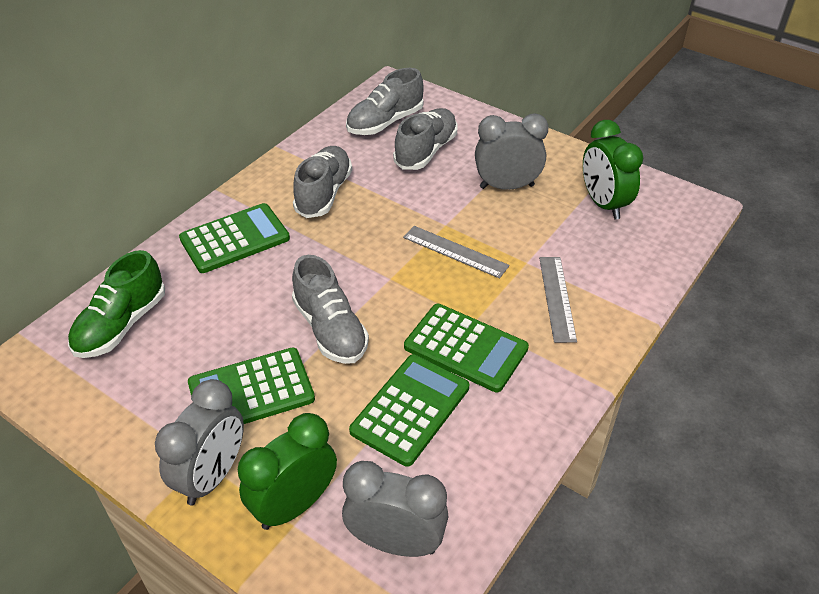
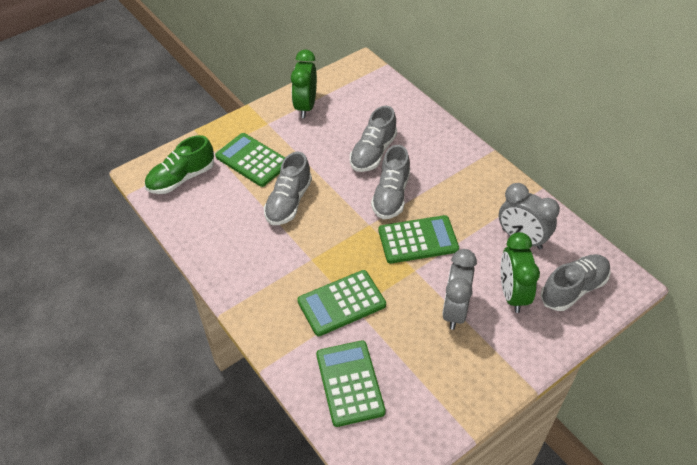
grey clock: 3 -> 2
grey ruler: 2 -> 0

